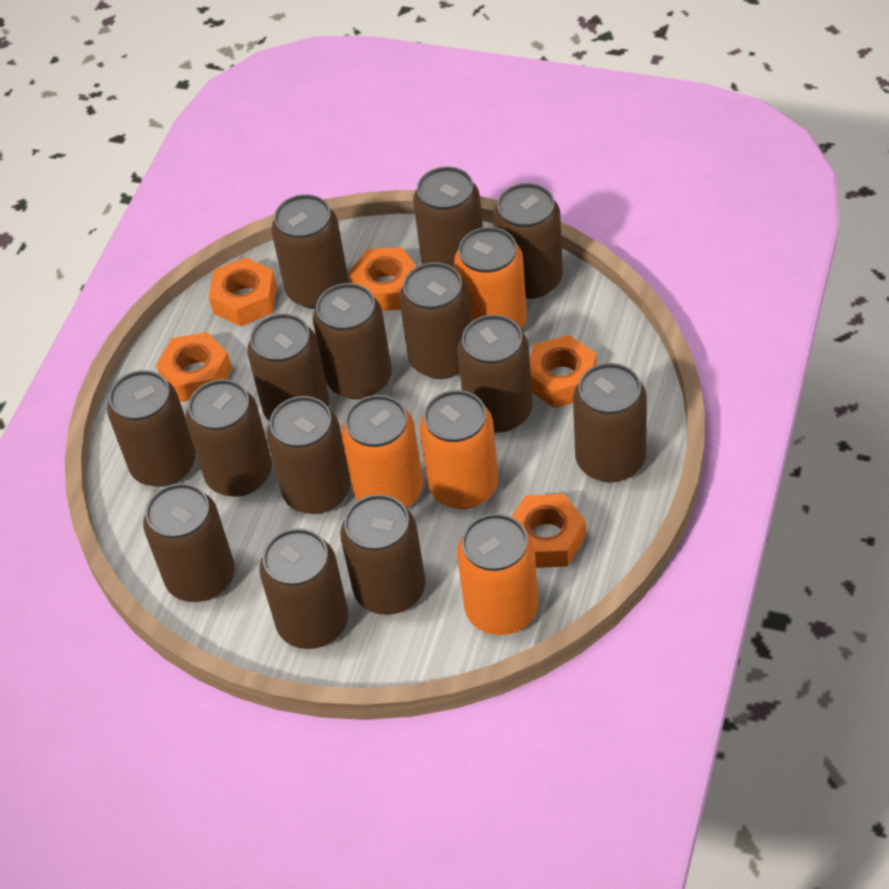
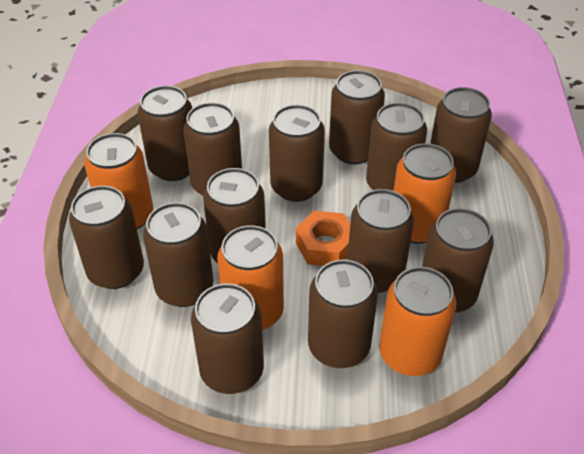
brown can: 14 -> 13
orange nut: 5 -> 1

